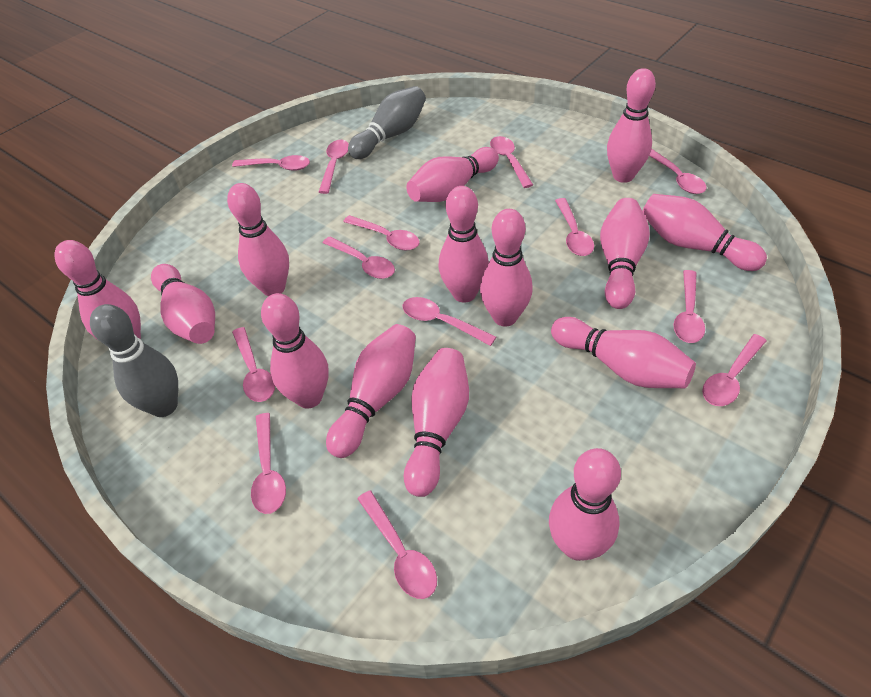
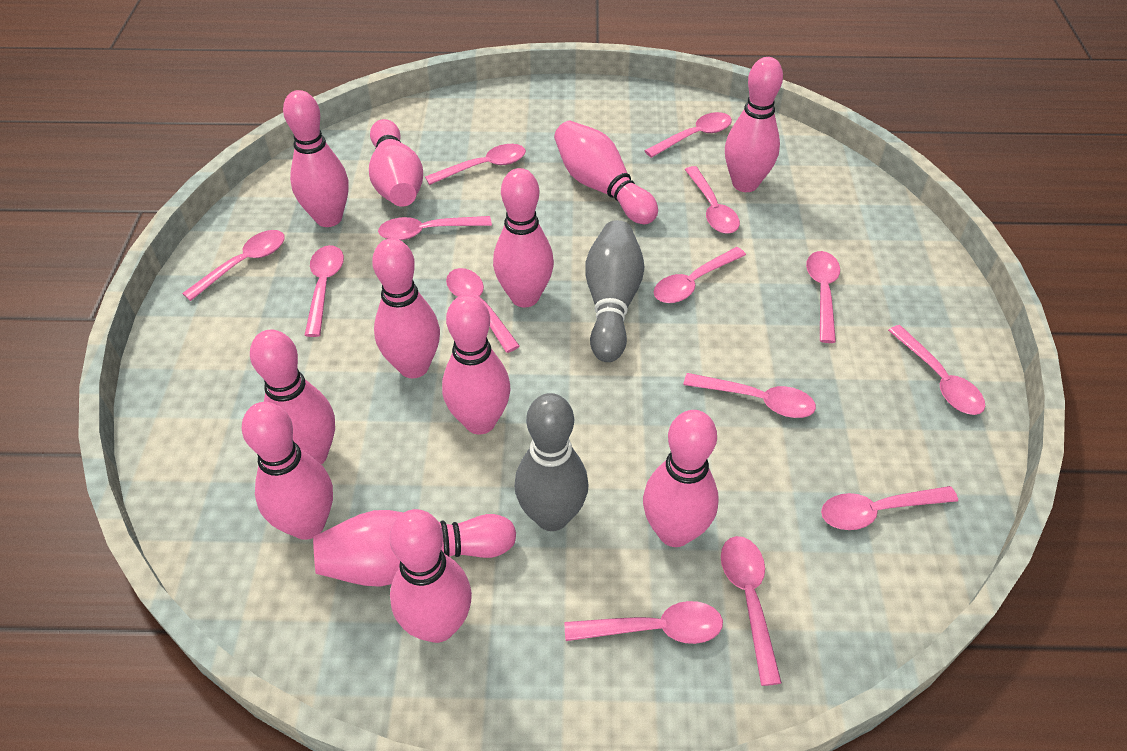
pink bowling pin: 14 -> 12
pink spoon: 13 -> 14

